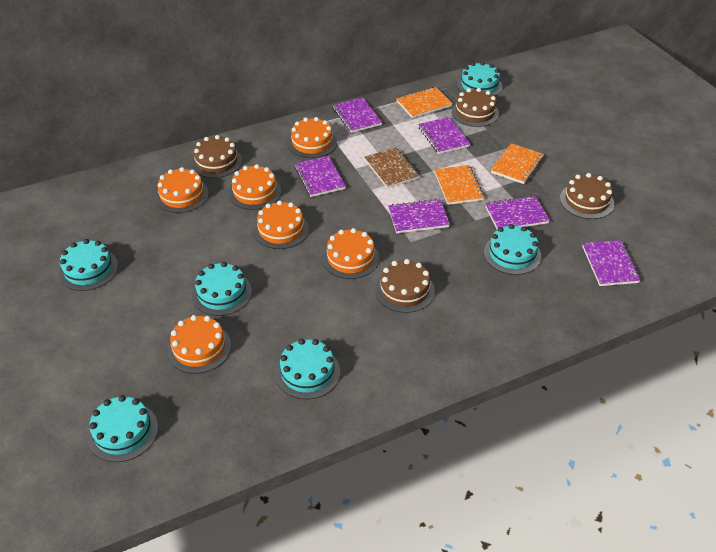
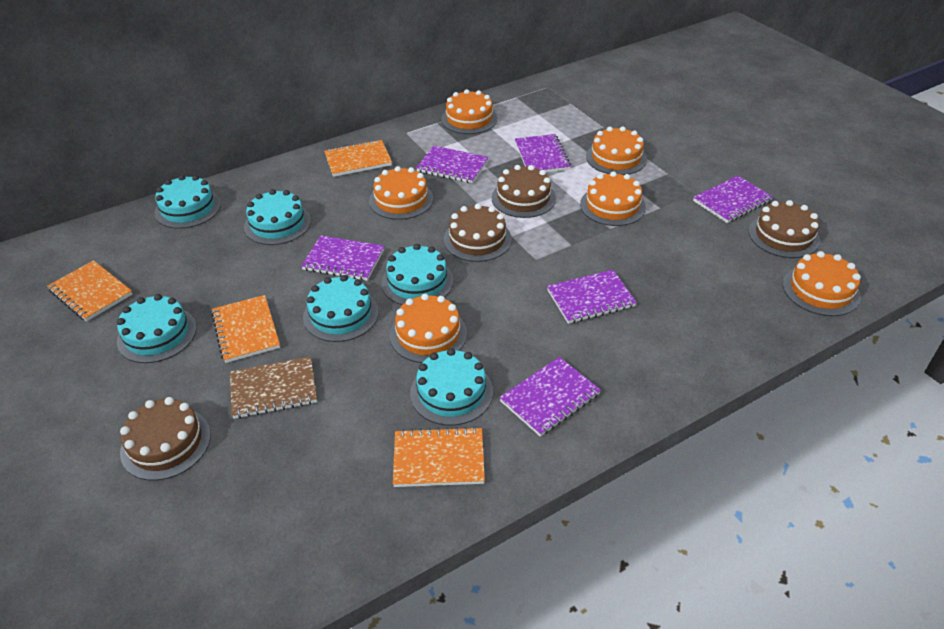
orange notebook: 3 -> 4

